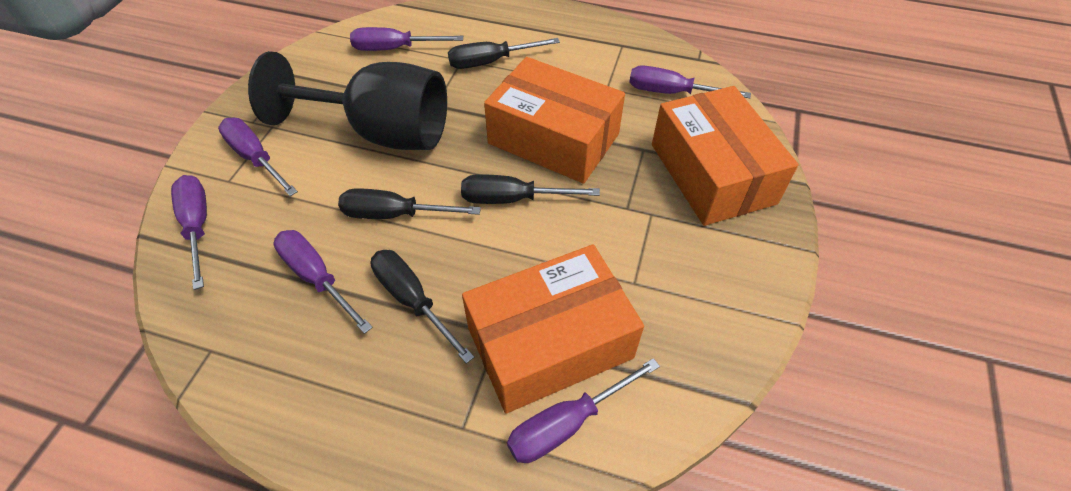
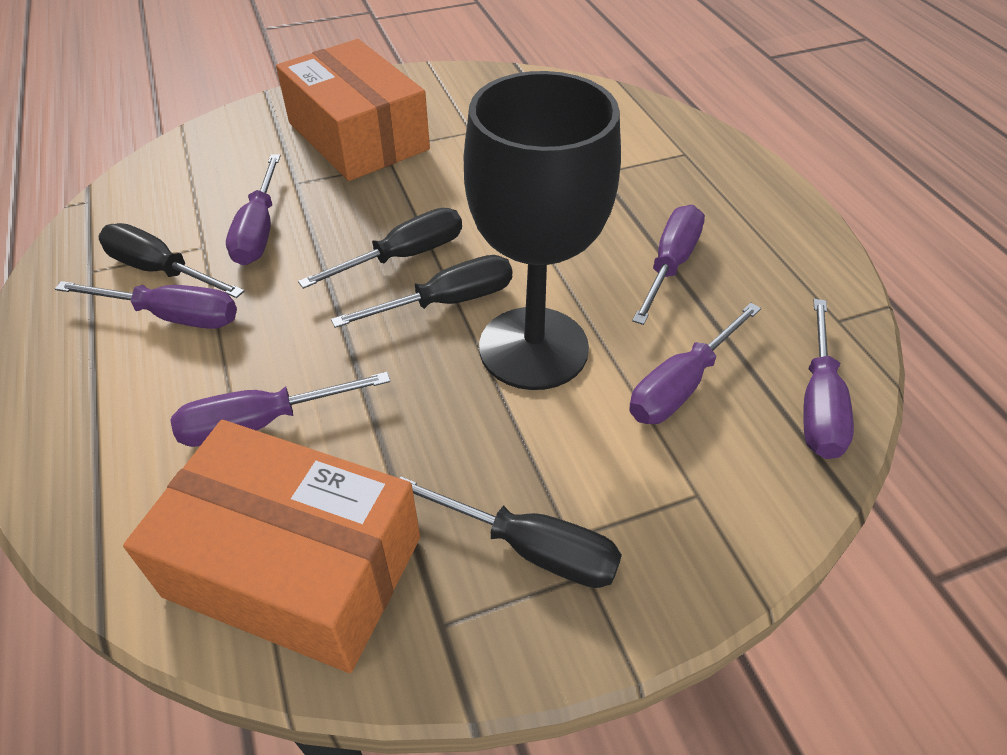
orange box: 3 -> 2

